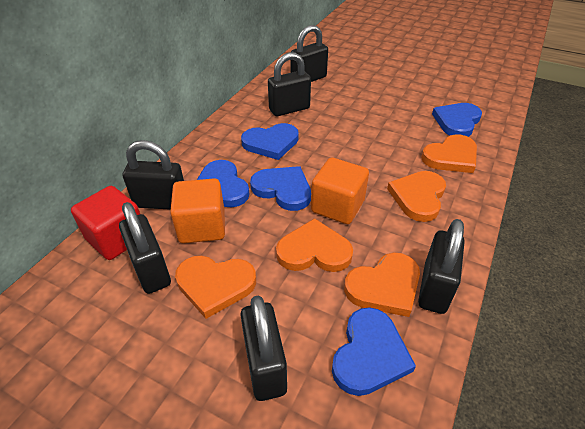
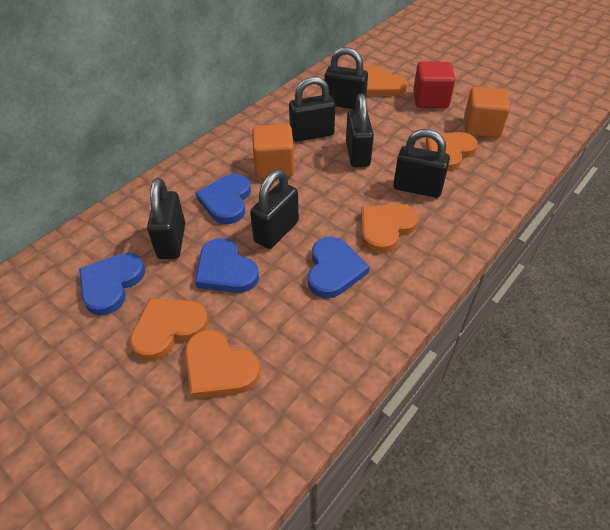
blue heart: 5 -> 4

